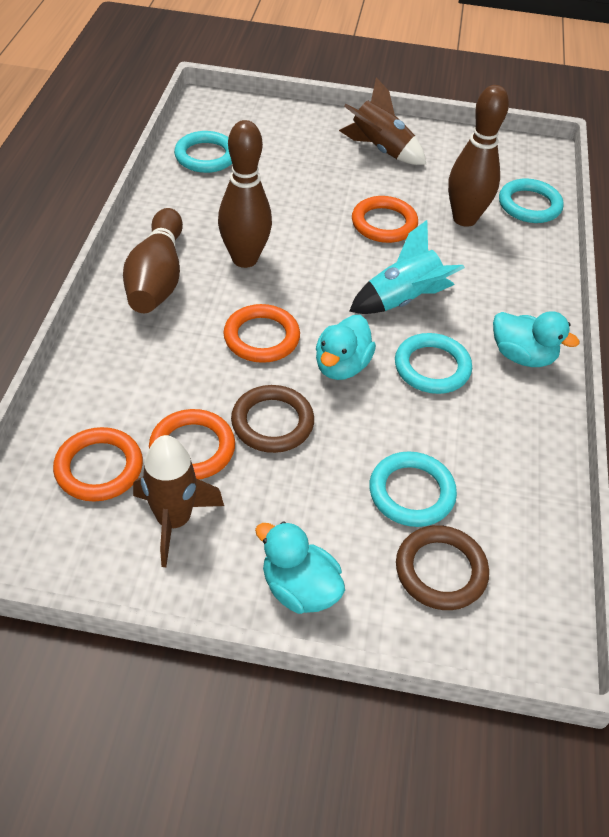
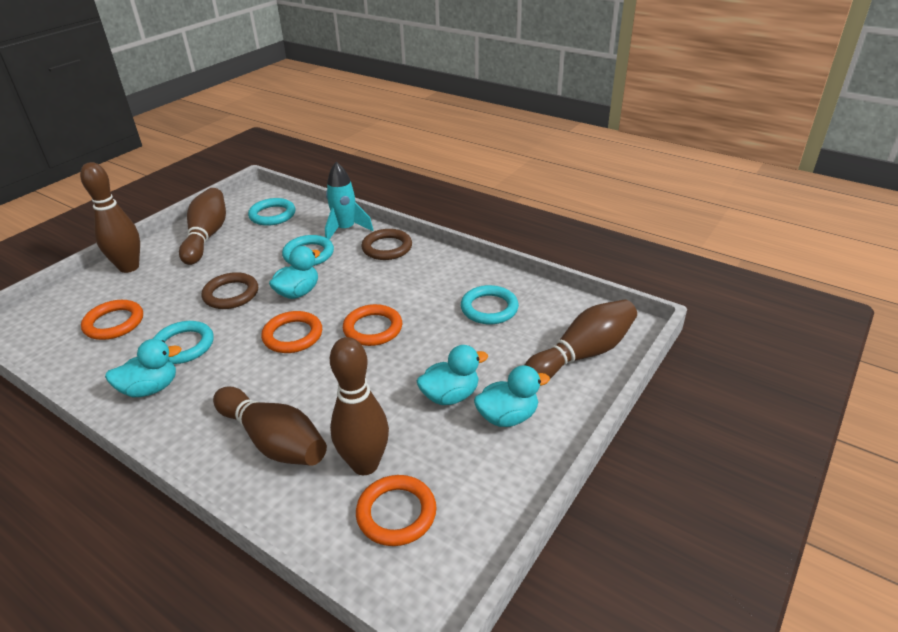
brown bowling pin: 3 -> 5
brown rocket: 2 -> 0
turquoise duck: 3 -> 4

